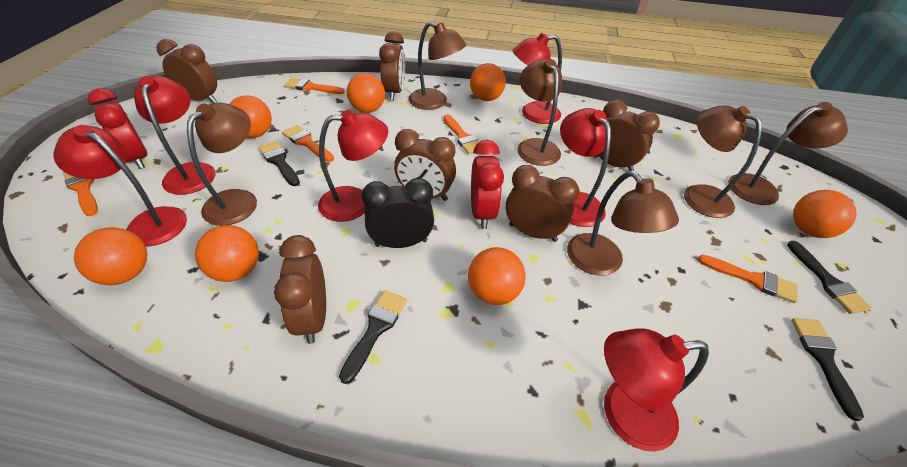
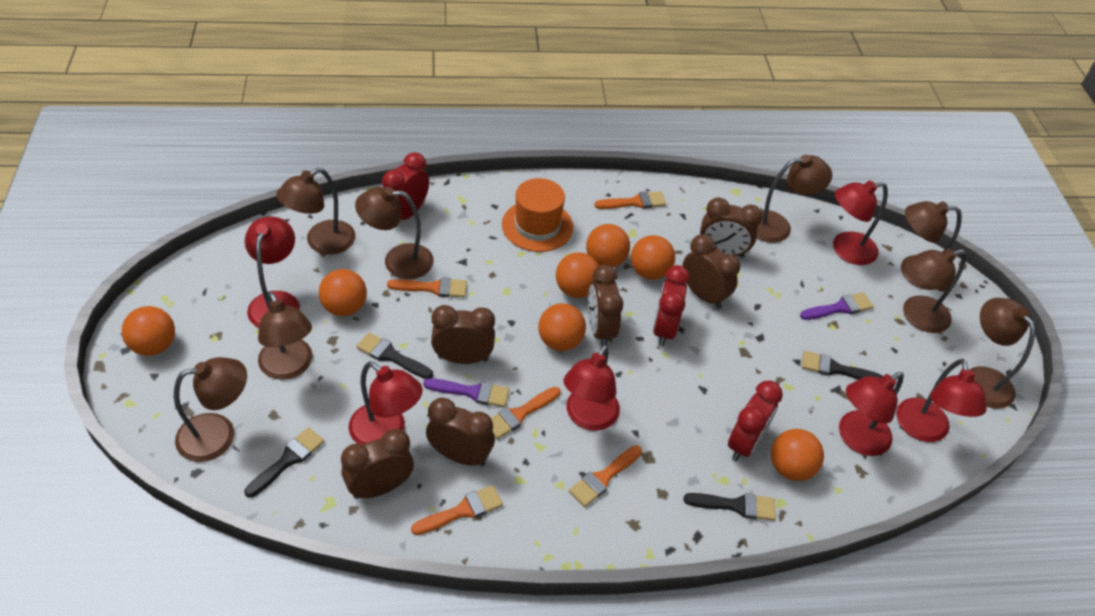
black clock: 1 -> 0
brown lamp: 6 -> 8
orange hat: 0 -> 1
purple brush: 0 -> 2
red clock: 2 -> 3

